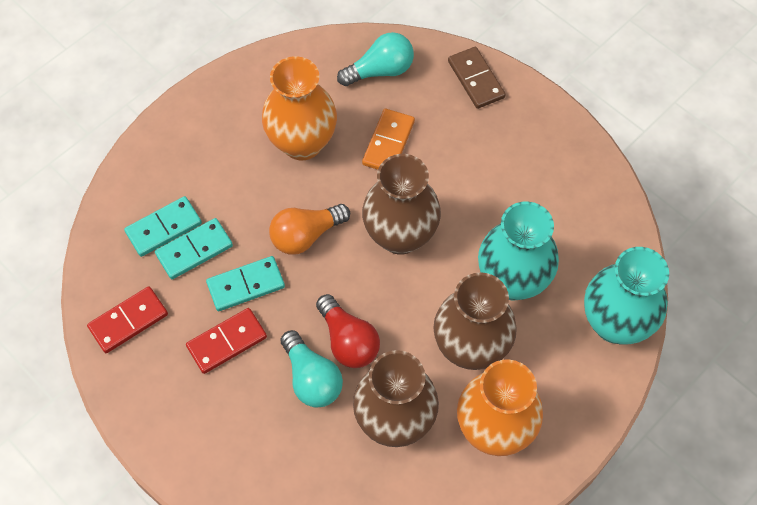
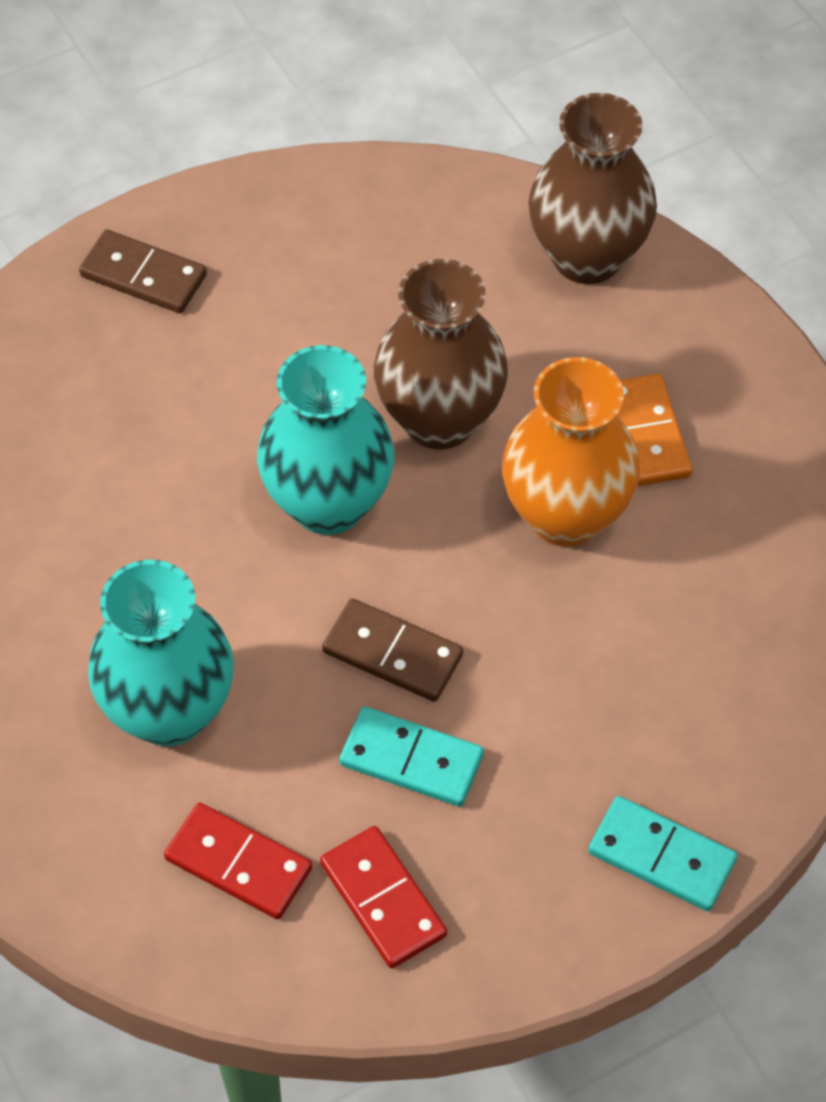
brown domino: 1 -> 2
brown vase: 3 -> 2
orange light bulb: 1 -> 0
orange vase: 2 -> 1
red light bulb: 1 -> 0
turquoise domino: 3 -> 2
turquoise light bulb: 2 -> 0

